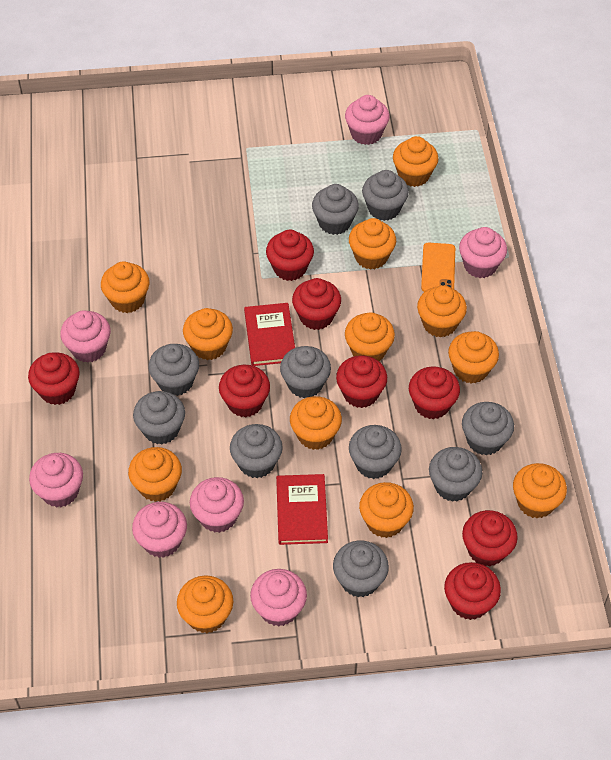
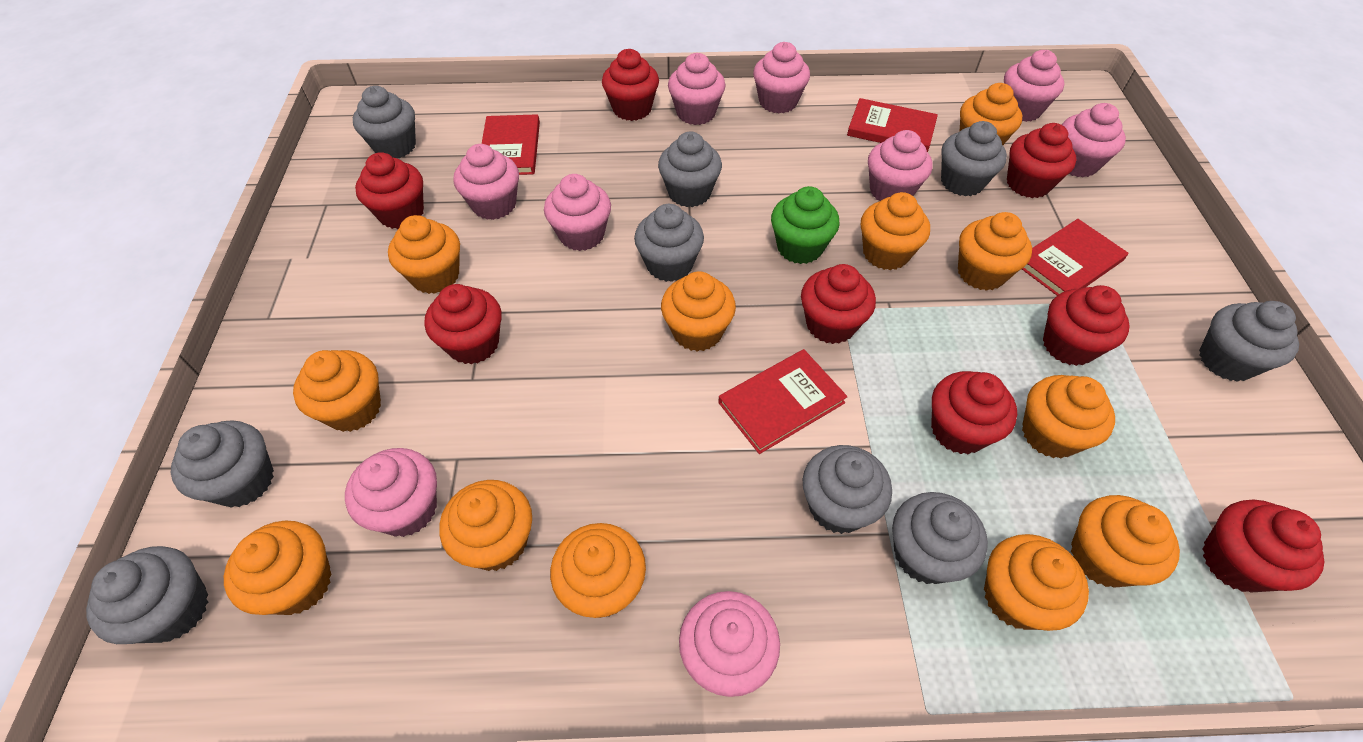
green cupcake: 0 -> 1
grey cupcake: 10 -> 9
orange phone: 1 -> 0
pink cupcake: 7 -> 9
red book: 2 -> 4

